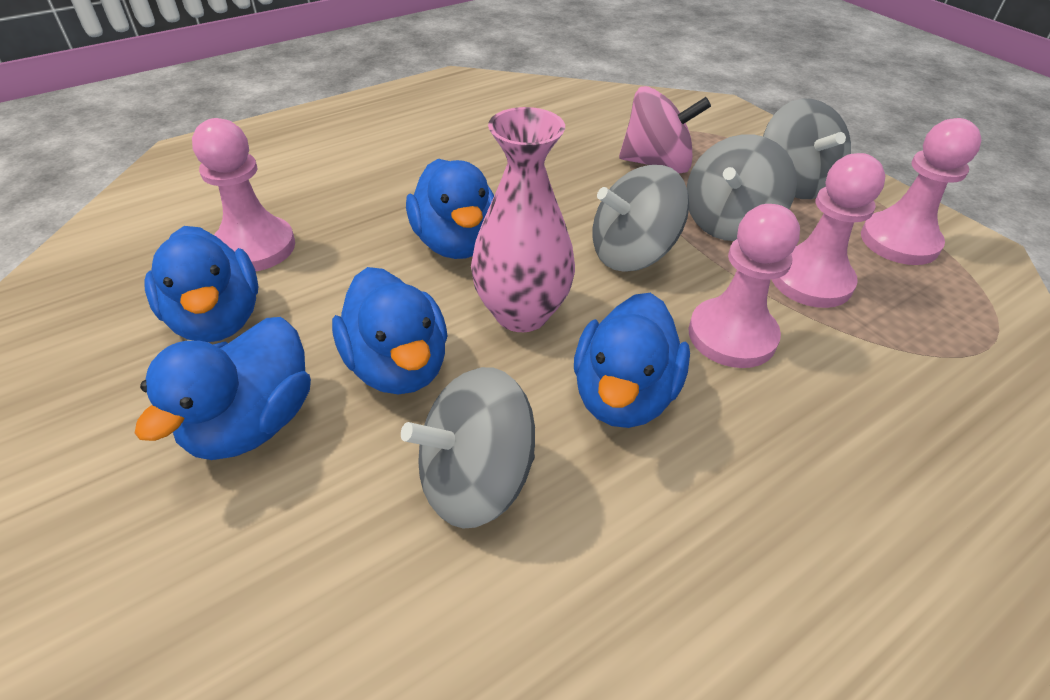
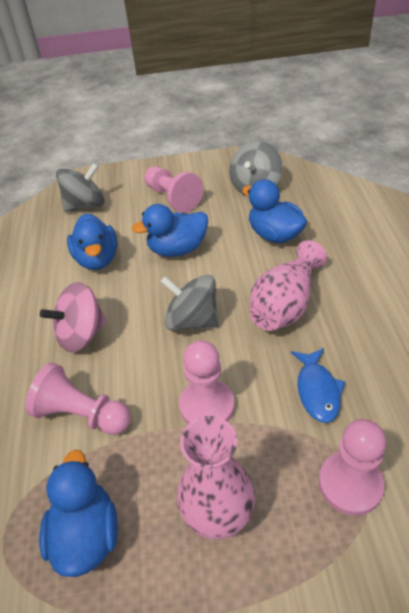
blue duck: 5 -> 4
blue fish: 0 -> 1
grey spinning top: 4 -> 3
pink vase: 1 -> 2

